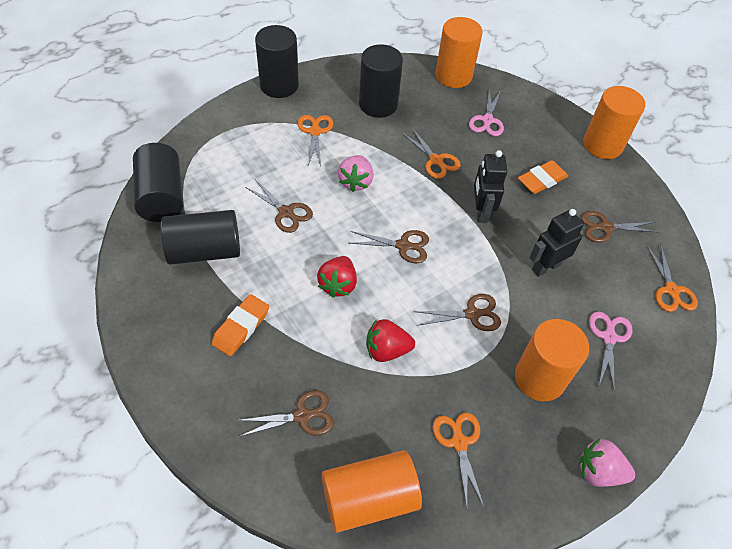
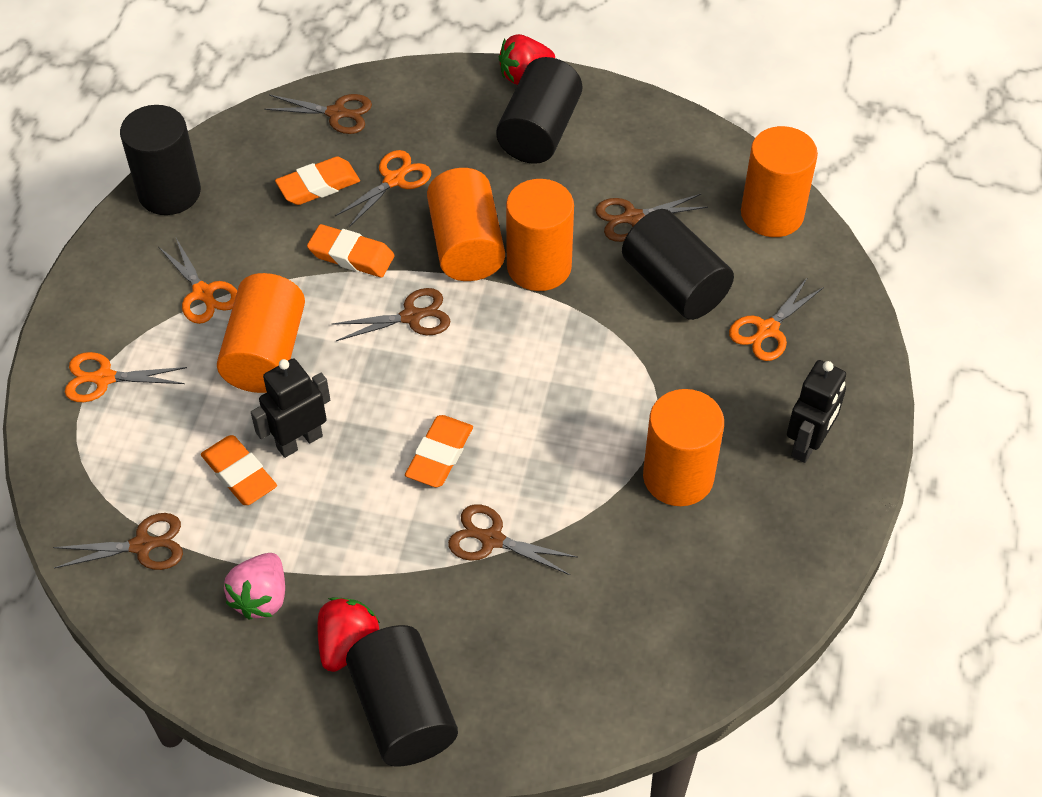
orange cylinder: 4 -> 5
orange eraser: 2 -> 4
pink scissors: 2 -> 0
pink strawberry: 2 -> 1

